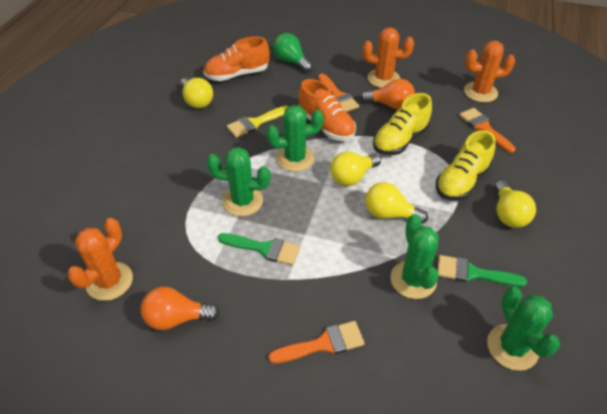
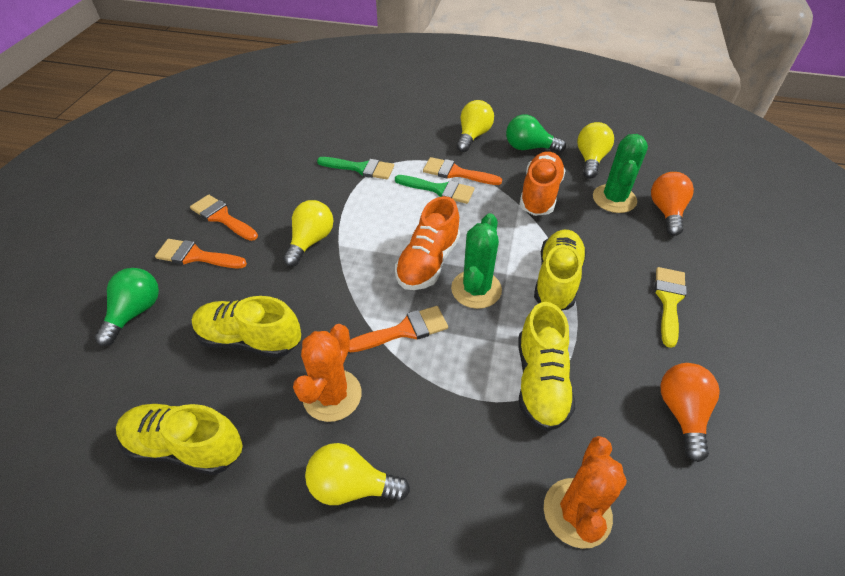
green cactus: 4 -> 2
green light bulb: 1 -> 2
orange brush: 3 -> 4
orange cactus: 3 -> 2
yellow shoe: 2 -> 4

